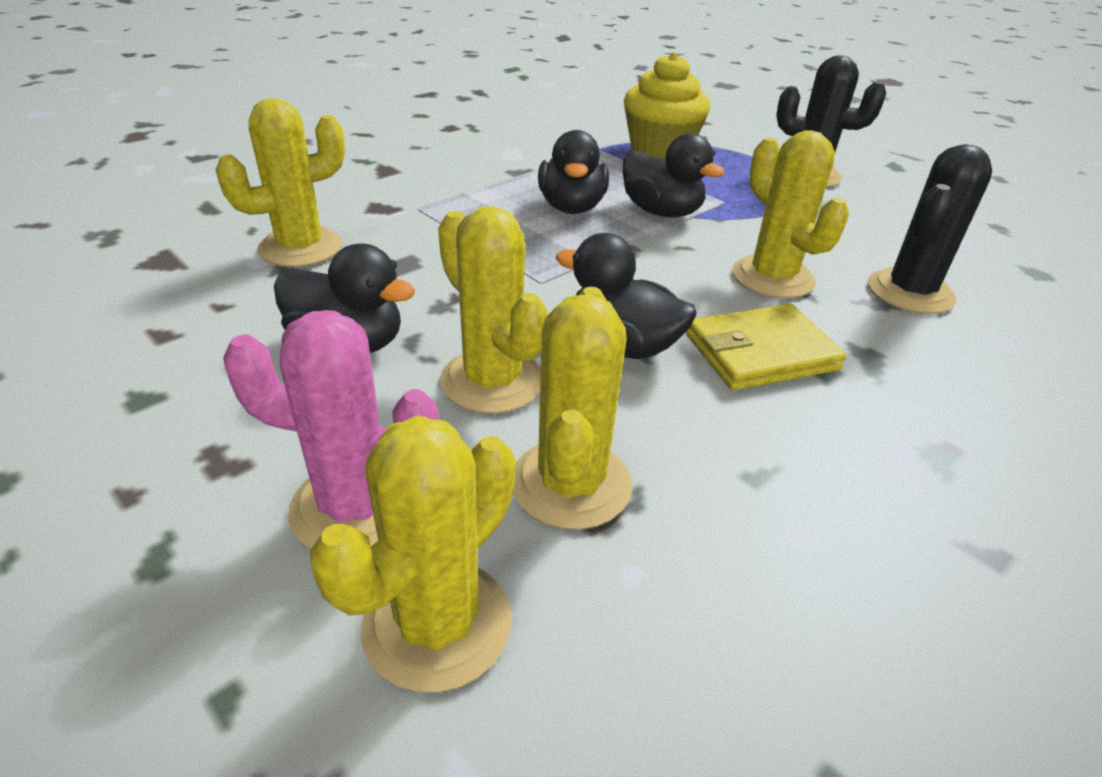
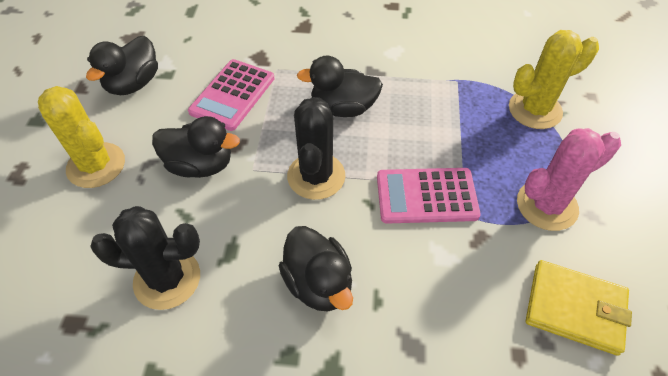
pink calculator: 0 -> 2
yellow cactus: 5 -> 2
yellow cupcake: 1 -> 0

